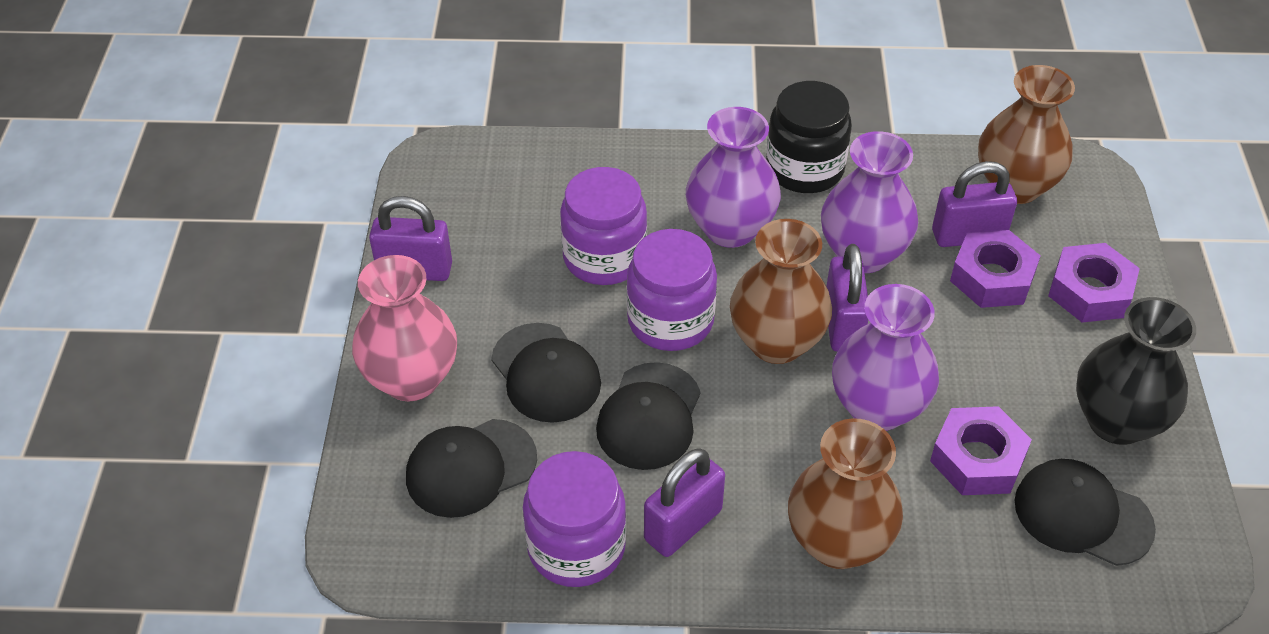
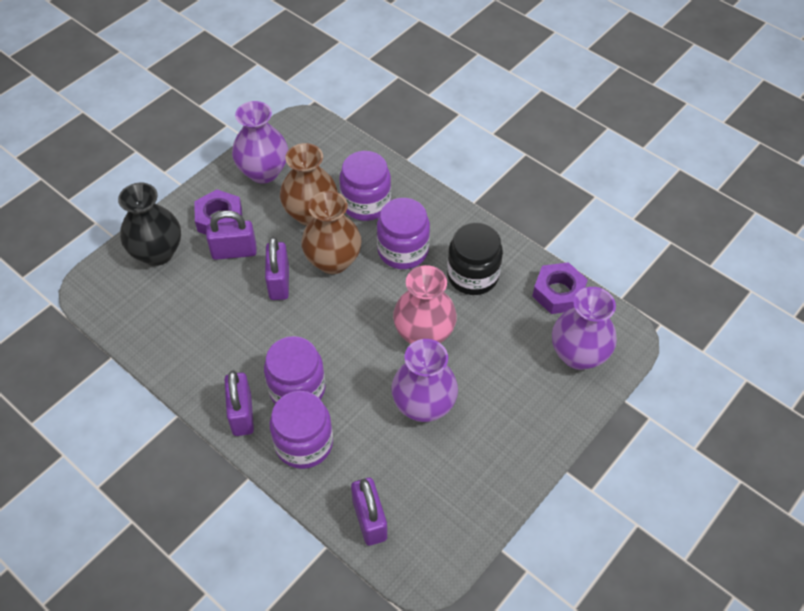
black cap: 4 -> 0
brown vase: 3 -> 2
purple jar: 3 -> 4
purple nut: 3 -> 2

